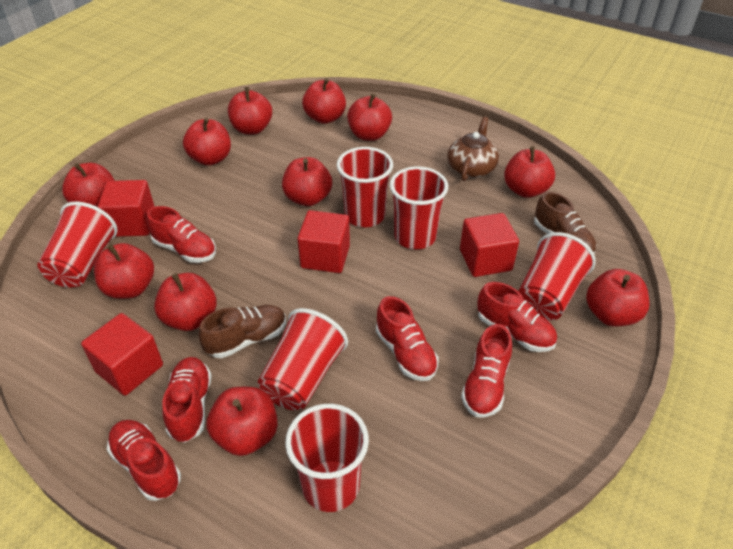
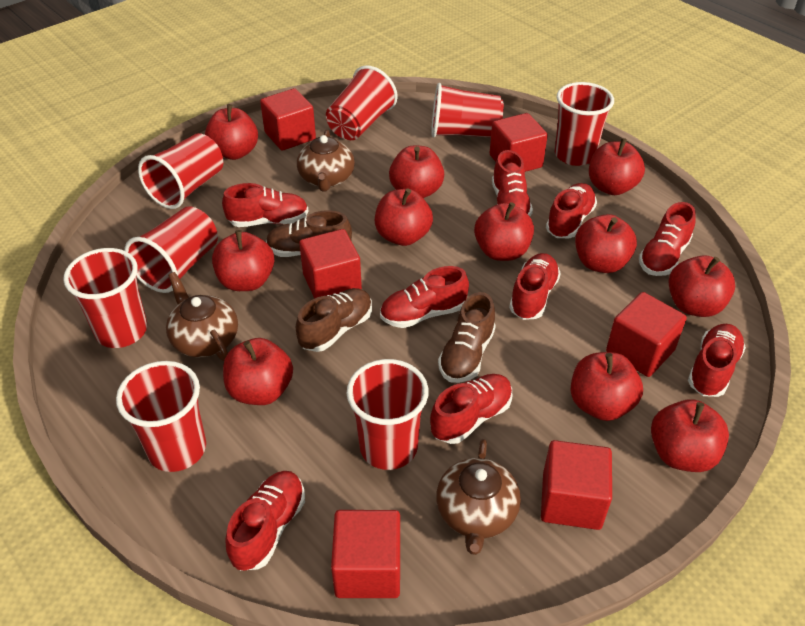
brown shoe: 2 -> 3
brown teapot: 1 -> 3
red cube: 4 -> 6
red cup: 6 -> 8
red shoe: 6 -> 9

